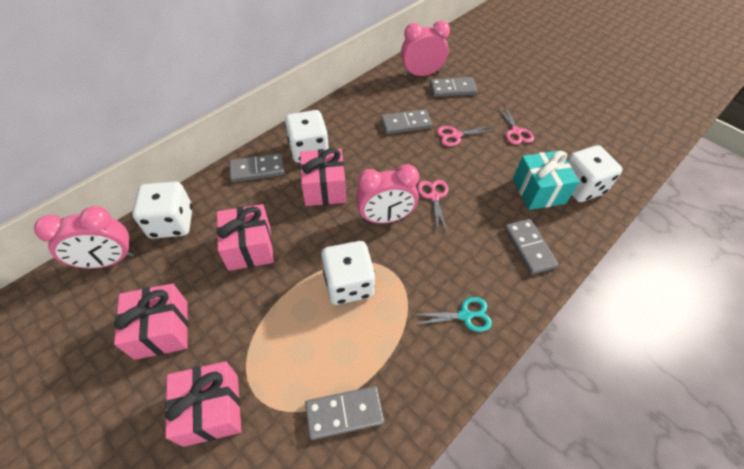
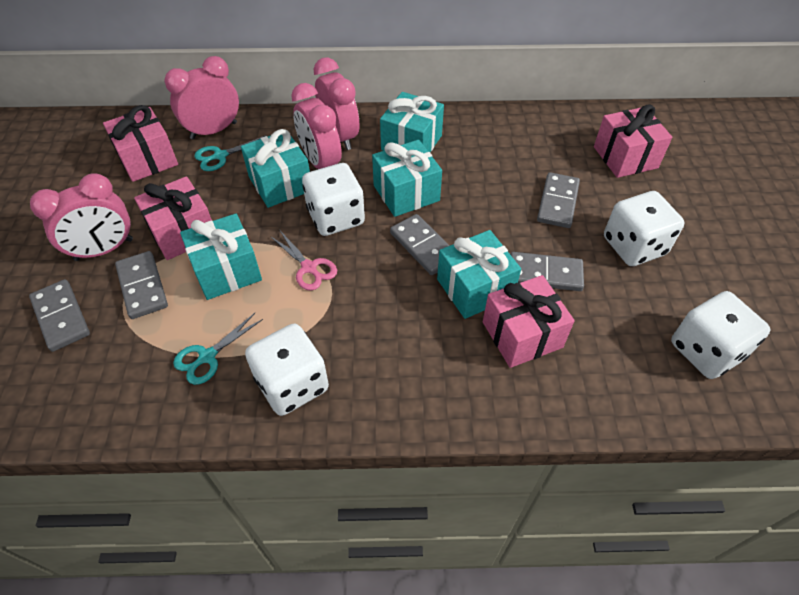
pink clock: 3 -> 4
pink scissors: 3 -> 1
turquoise gift: 1 -> 5
turquoise scissors: 1 -> 2

